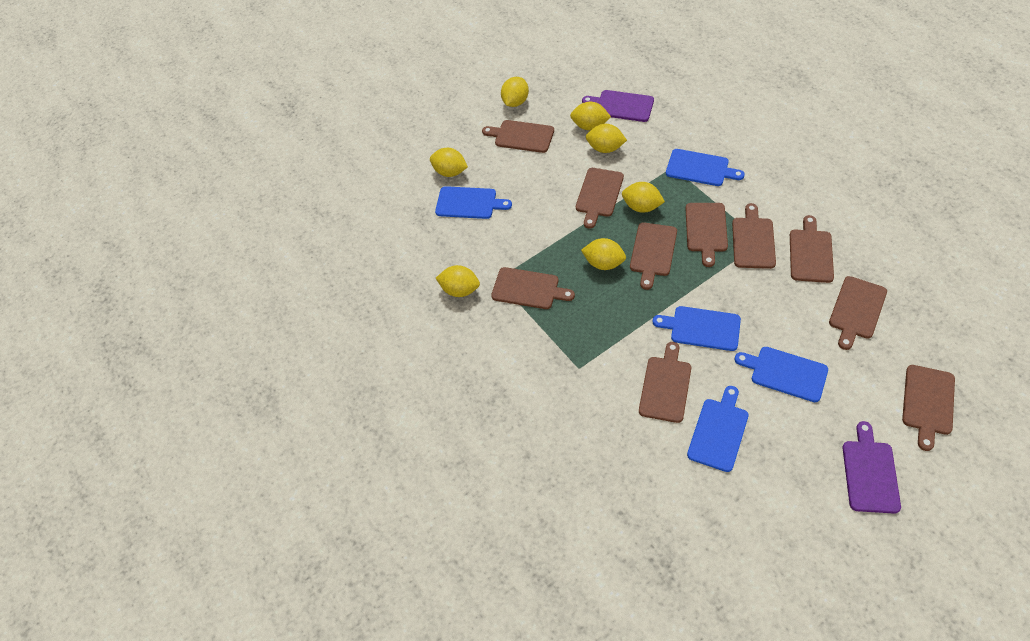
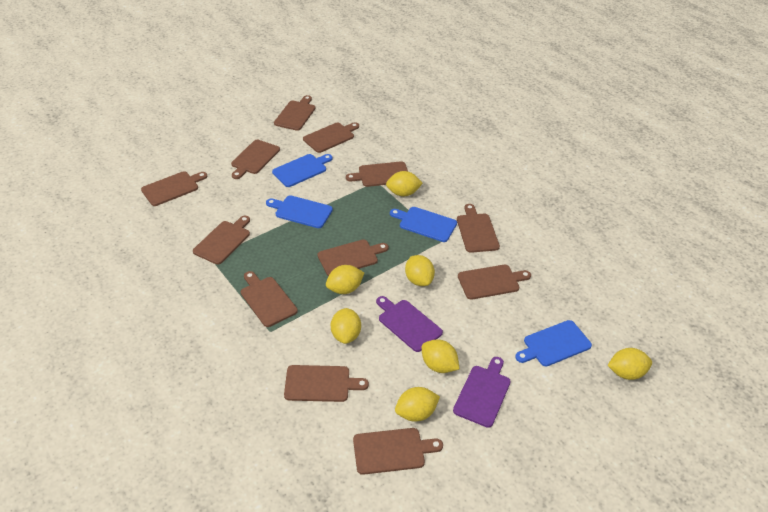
blue cutting board: 5 -> 4
brown cutting board: 10 -> 12

